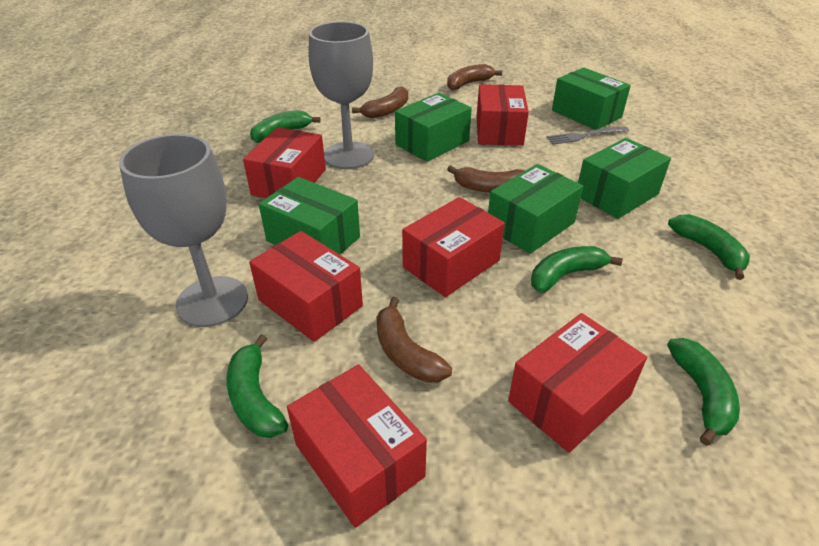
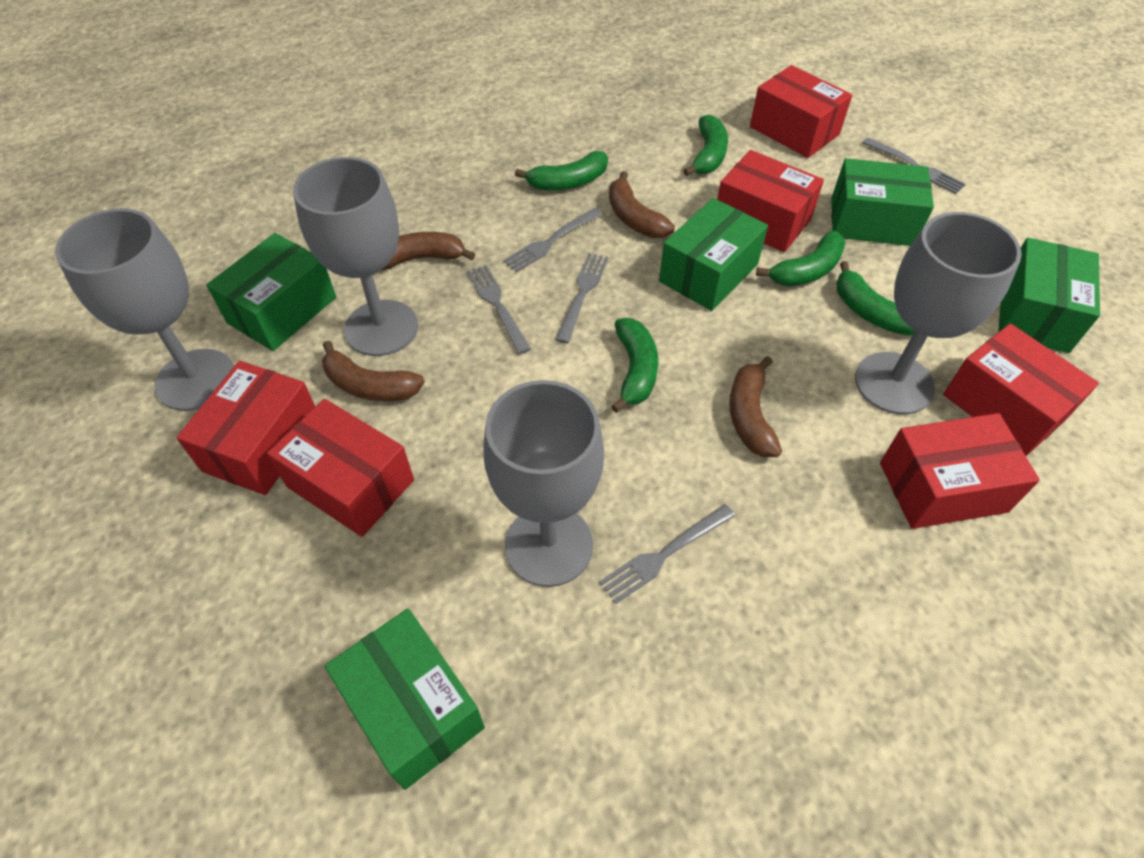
grey fork: 1 -> 5
grey goblet: 2 -> 4

